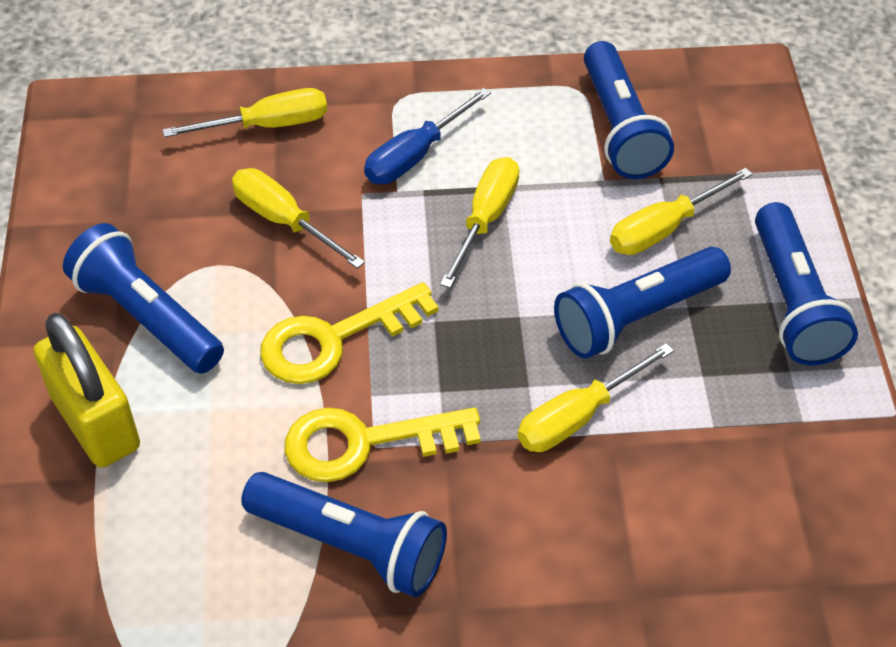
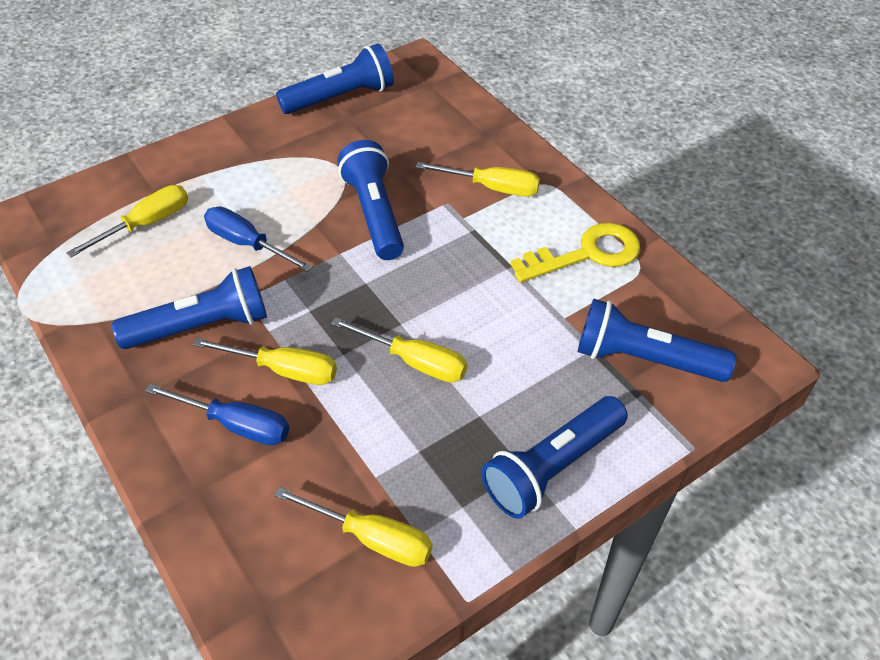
blue screwdriver: 1 -> 2
yellow key: 2 -> 1
yellow padlock: 1 -> 0

